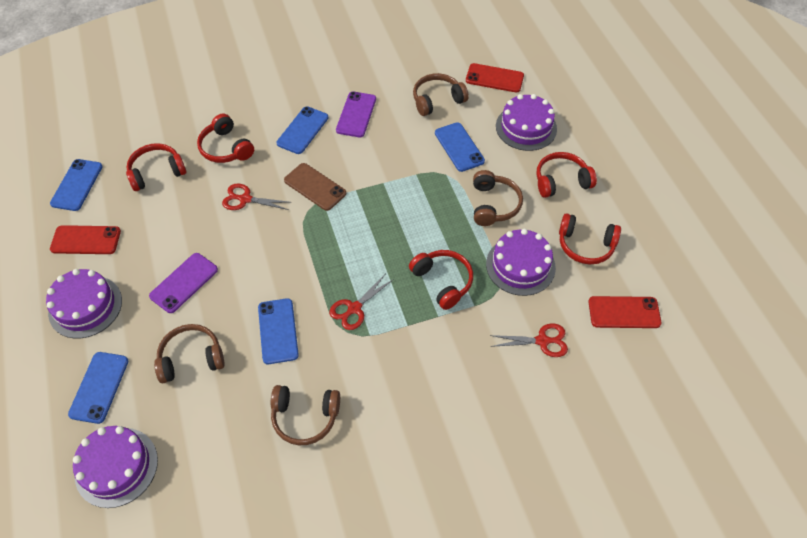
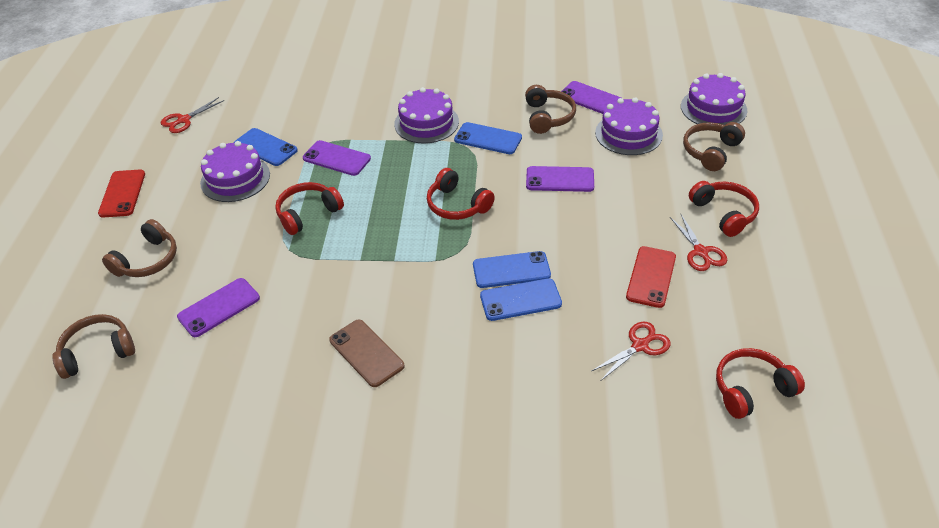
blue phone: 5 -> 4
purple phone: 2 -> 4
red headphones: 5 -> 4
red phone: 3 -> 2

